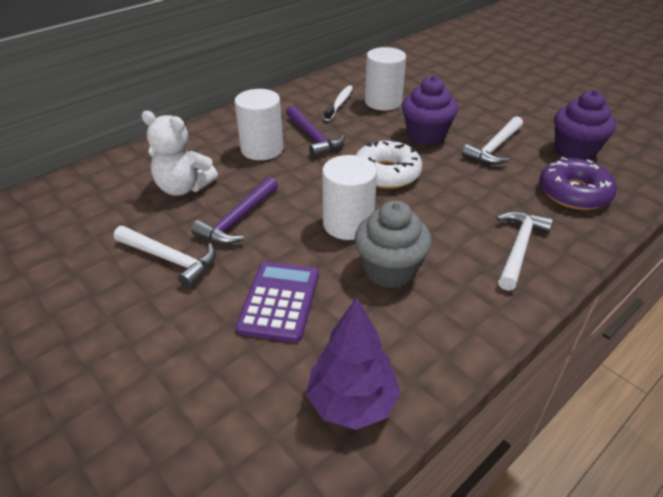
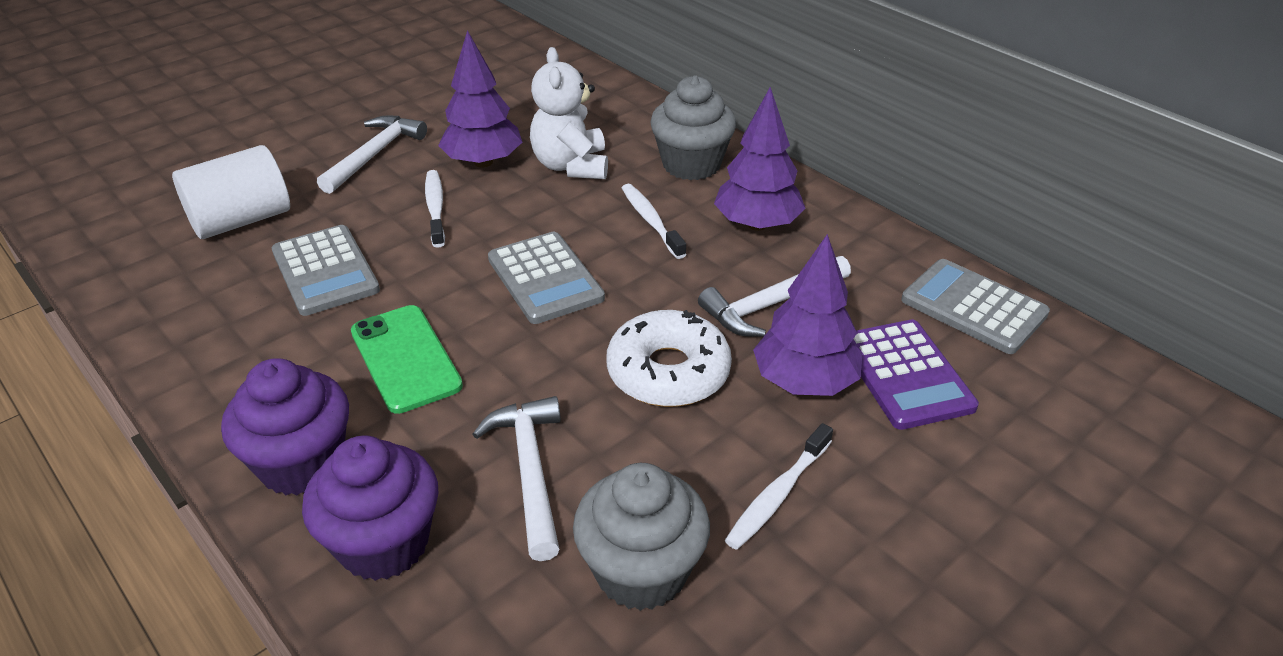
green phone: 0 -> 1
grey calculator: 0 -> 3
grey cupcake: 1 -> 2
purple donut: 1 -> 0
purple hammer: 2 -> 0
purple tree: 1 -> 3
white cylinder: 3 -> 1
white toothbrush: 1 -> 3

